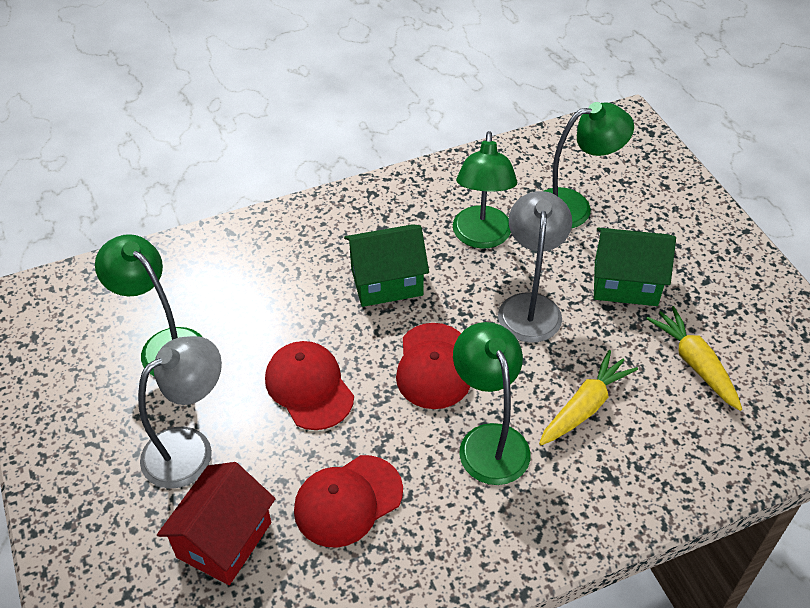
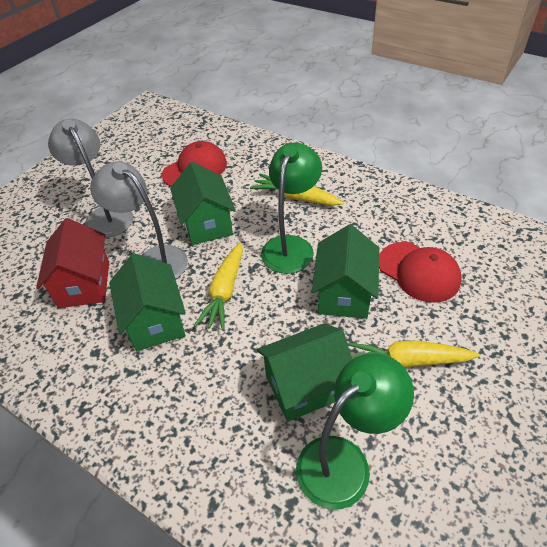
green house: 2 -> 4
green lamp: 4 -> 2
red cap: 3 -> 2
yellow carrot: 2 -> 3

